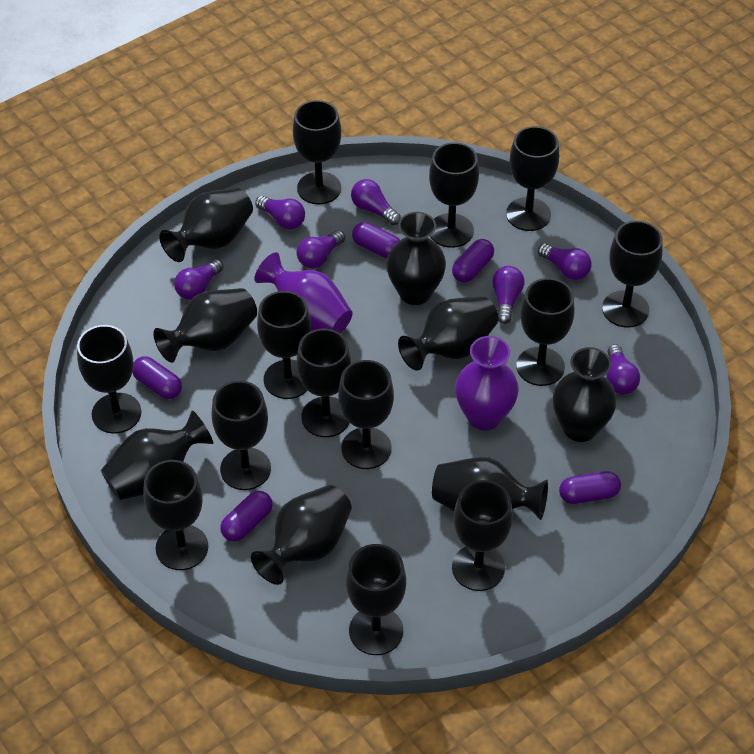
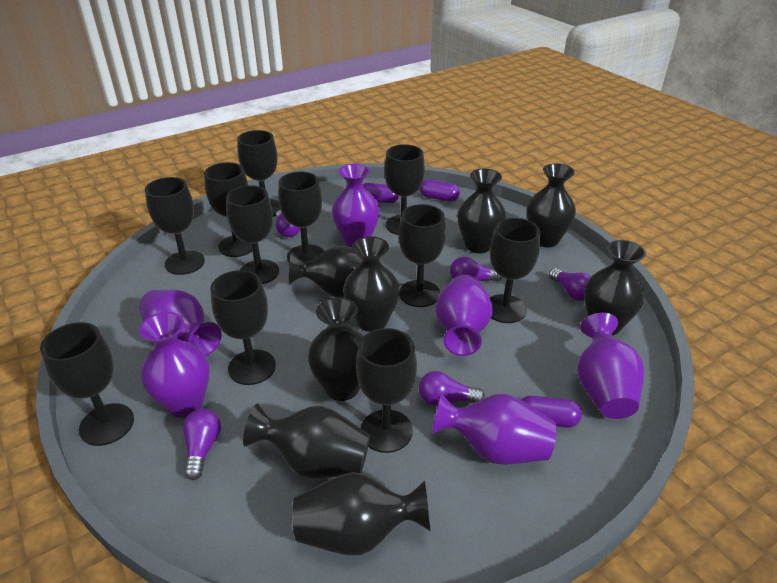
black goblet: 13 -> 11
purple capsule: 5 -> 3
purple light bulb: 7 -> 5
purple vase: 2 -> 6

